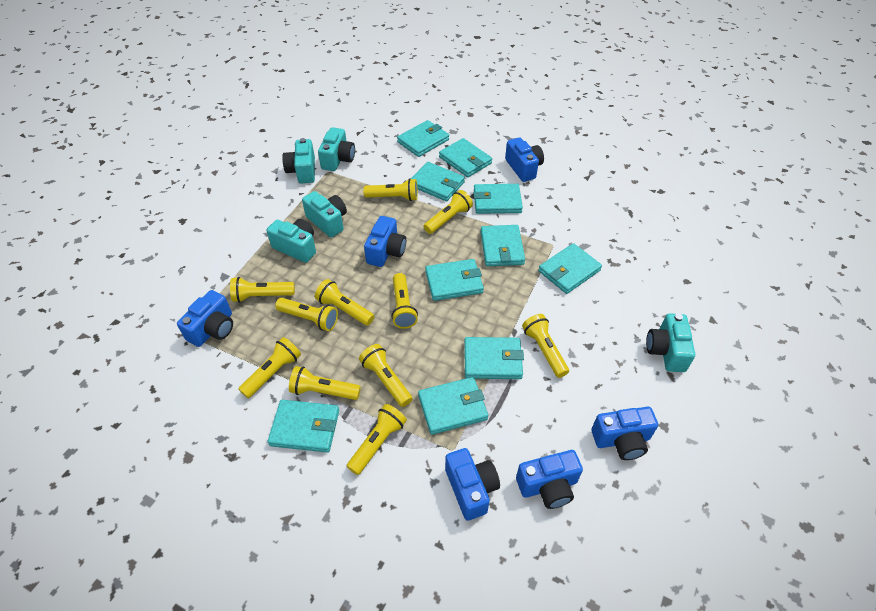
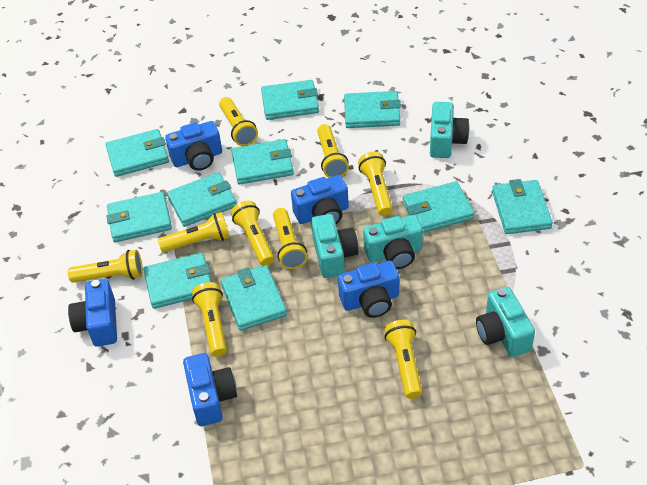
blue camera: 6 -> 5
turquoise camera: 5 -> 4
yellow flashlight: 11 -> 9

